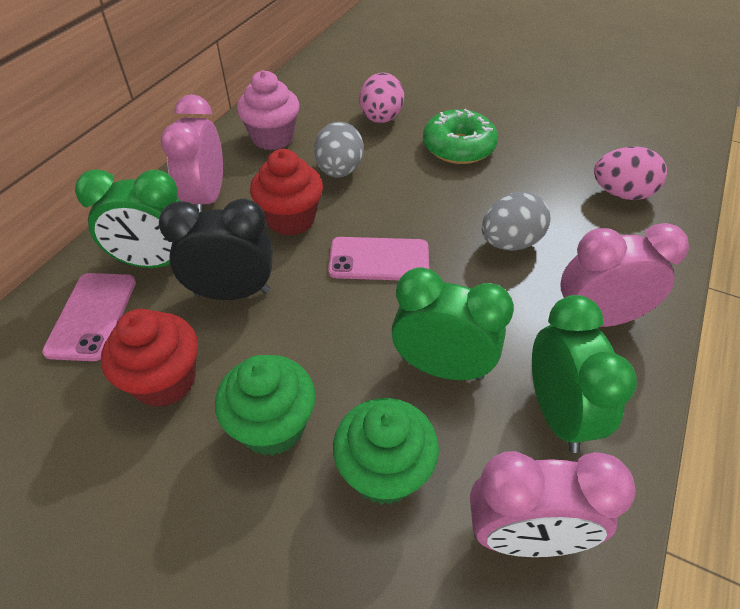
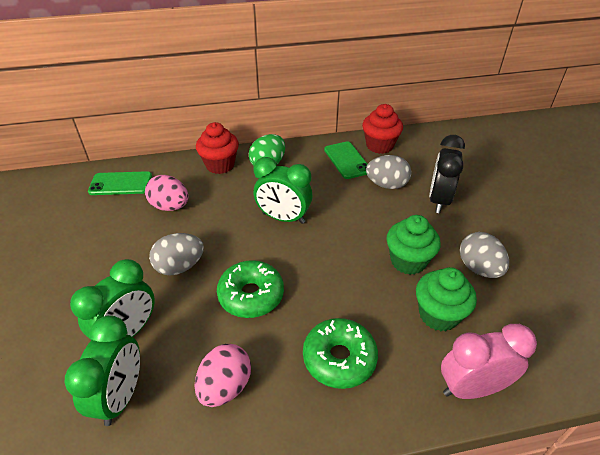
green donut: 1 -> 2
green egg: 0 -> 1
green phone: 0 -> 2
grey egg: 2 -> 3
pink clock: 3 -> 1
pink cupcake: 1 -> 0
pink phone: 2 -> 0

